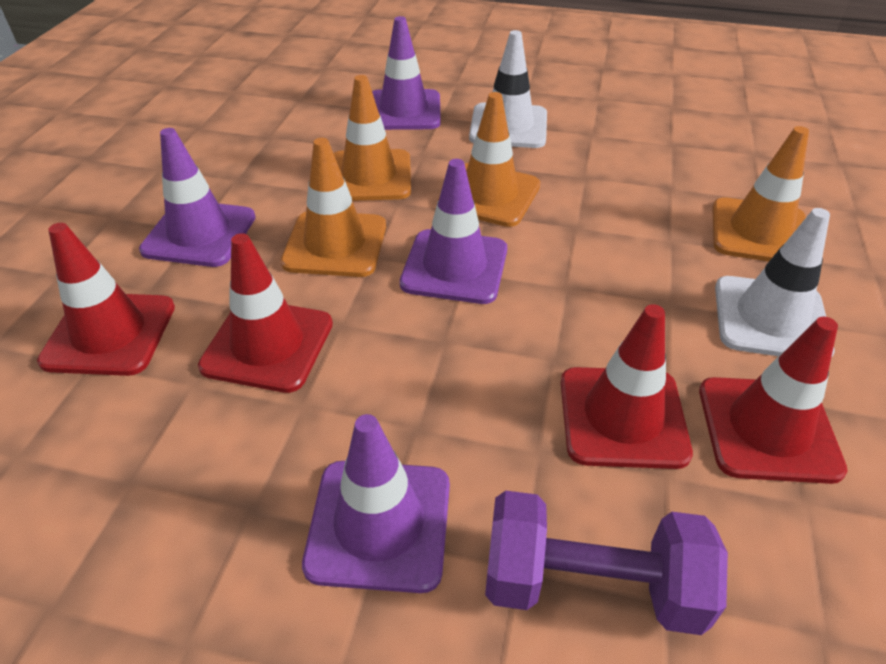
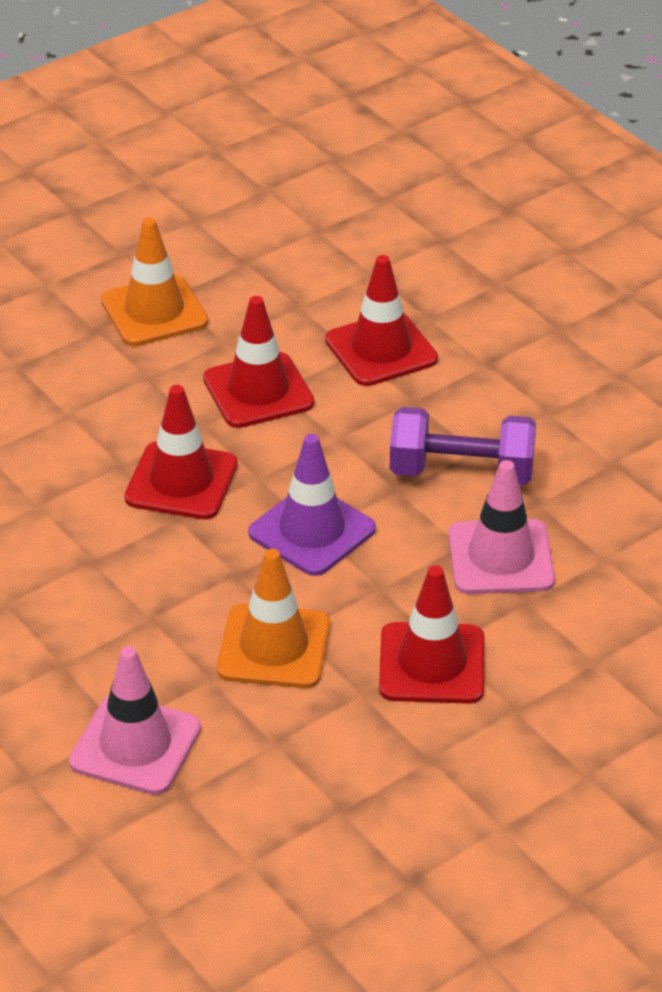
orange traffic cone: 4 -> 2
pink traffic cone: 0 -> 2
purple traffic cone: 4 -> 1
white traffic cone: 2 -> 0

